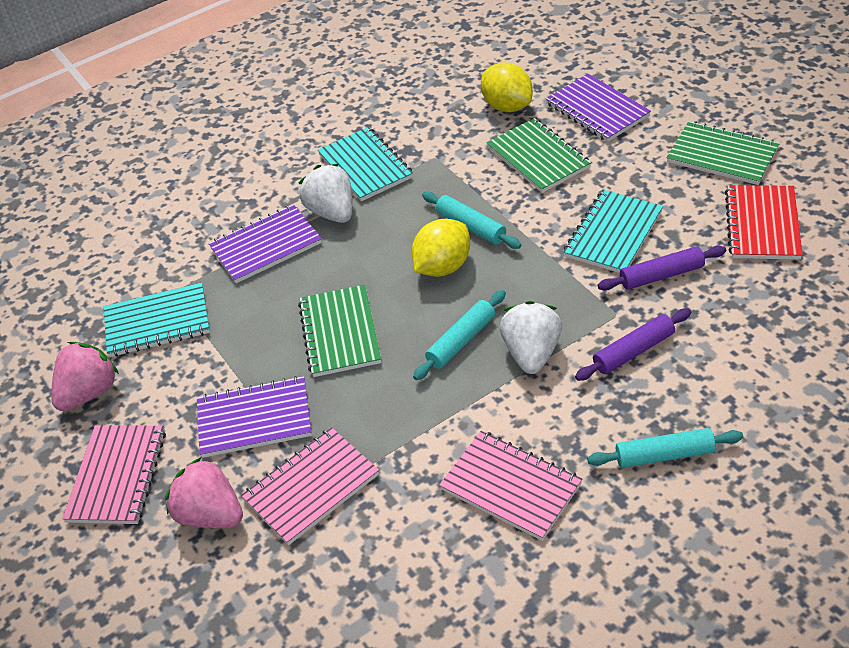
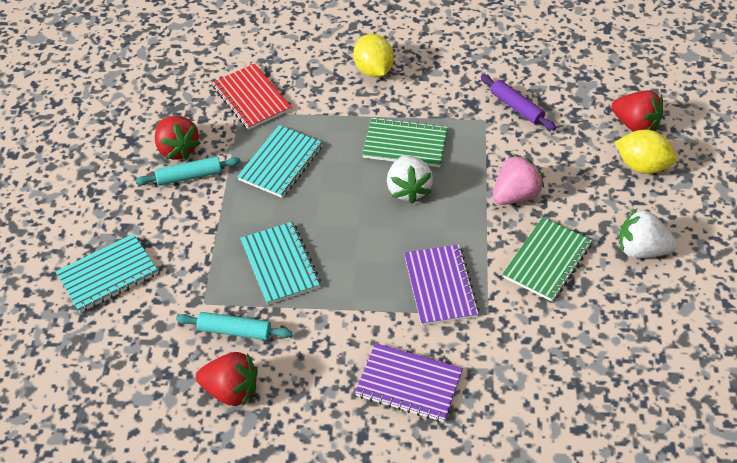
green notebook: 3 -> 2
pink notebook: 3 -> 0
pink strawberry: 2 -> 1
purple notebook: 3 -> 2
purple rolling pin: 2 -> 1
red strawberry: 0 -> 3
turquoise rolling pin: 3 -> 2

